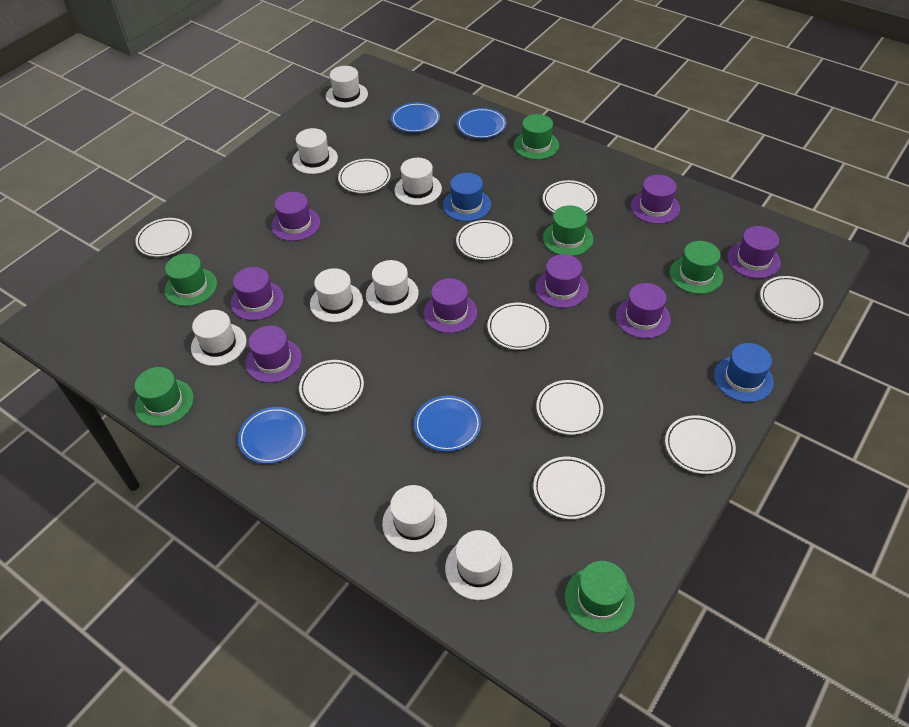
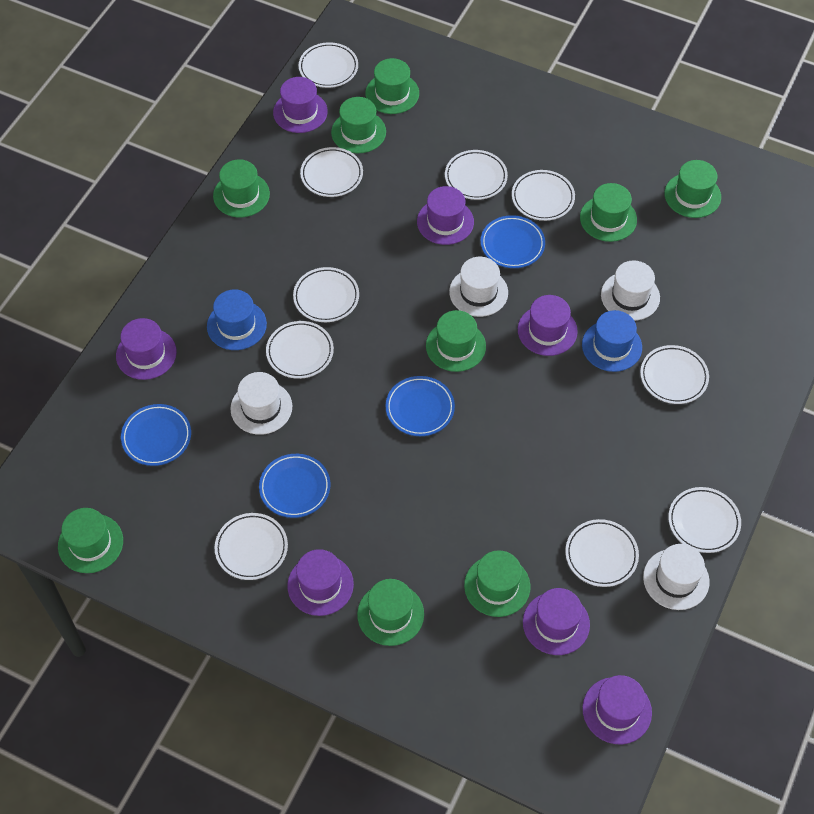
green hat: 6 -> 9
purple hat: 8 -> 7
white hat: 8 -> 4

